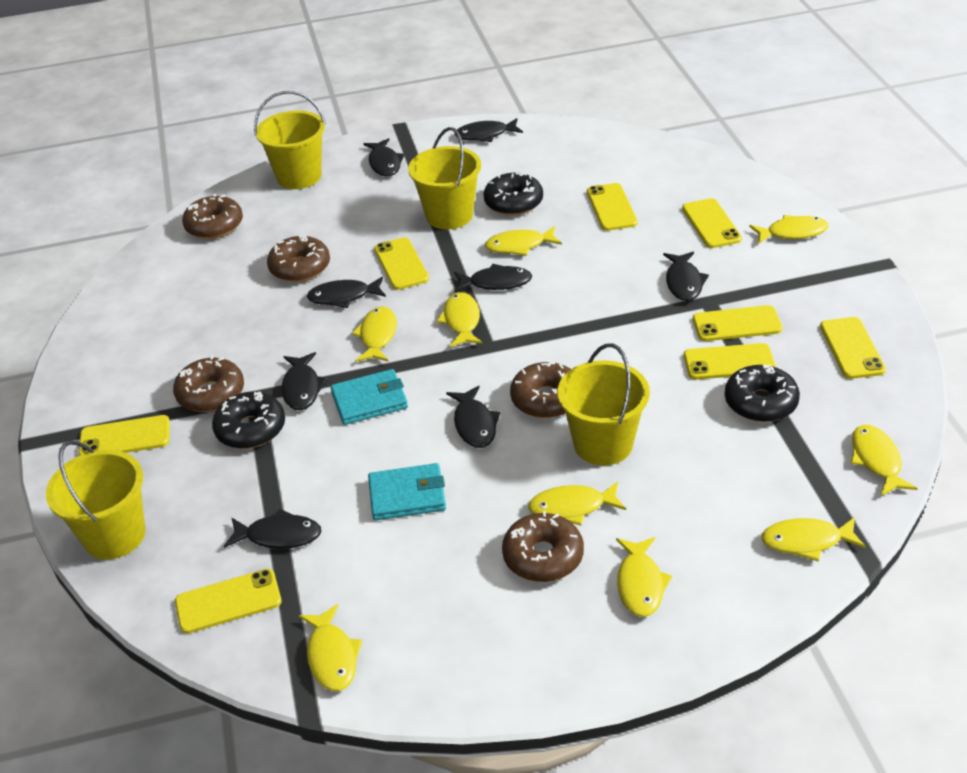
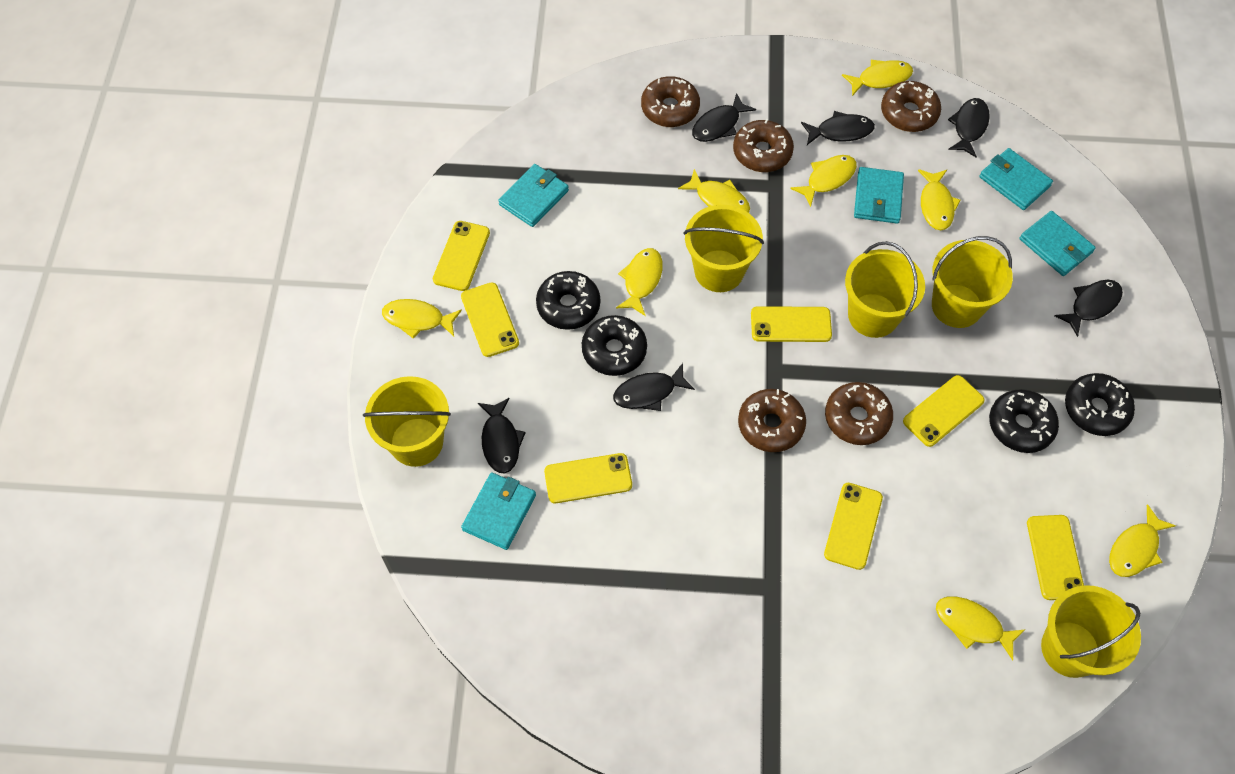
black donut: 3 -> 4
black fish: 8 -> 6
turquoise wallet: 2 -> 5
yellow bucket: 4 -> 5
yellow fish: 9 -> 8
yellow phone: 8 -> 7

